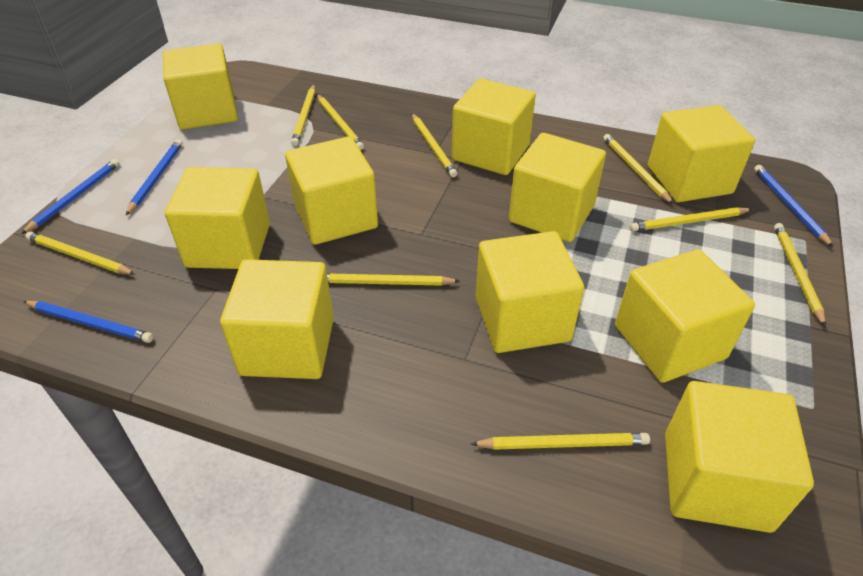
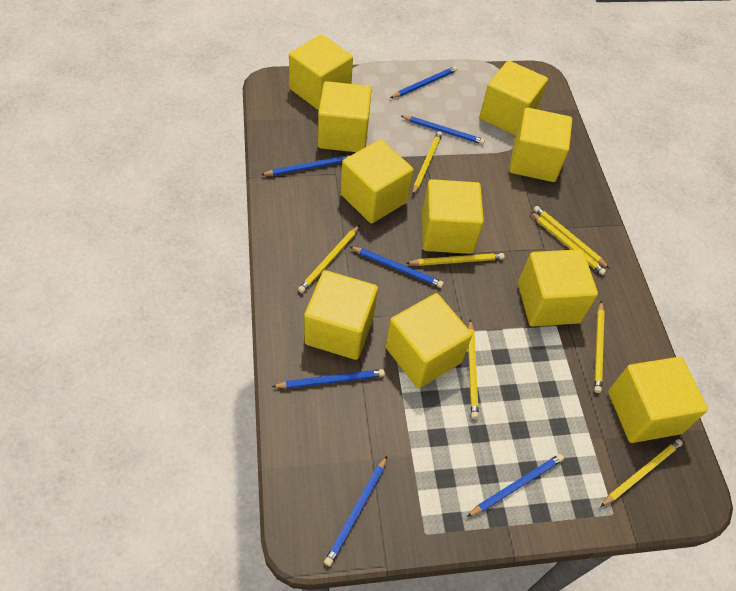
blue pencil: 4 -> 7
yellow pencil: 9 -> 8

